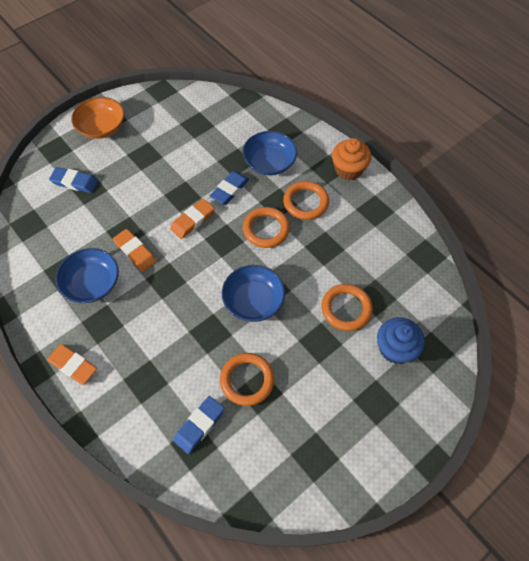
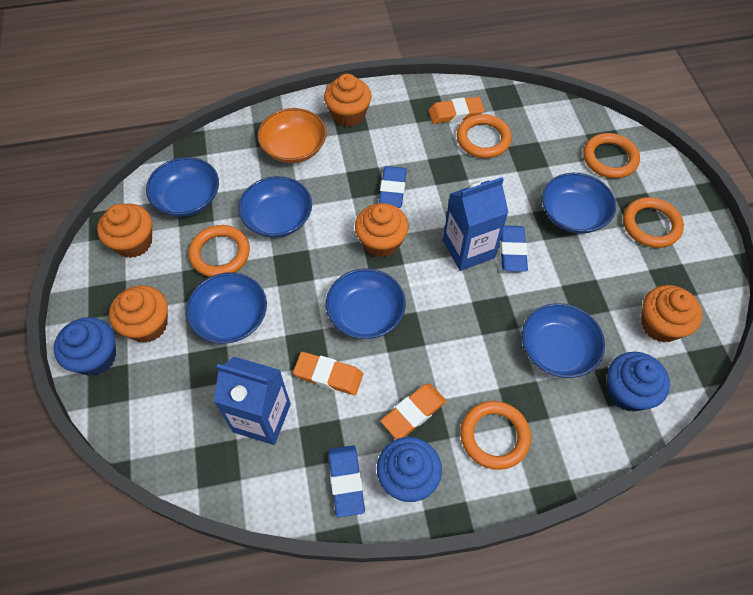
blue bowl: 3 -> 6
blue carton: 0 -> 2
blue cupcake: 1 -> 3
orange cupcake: 1 -> 5
orange ring: 4 -> 5

